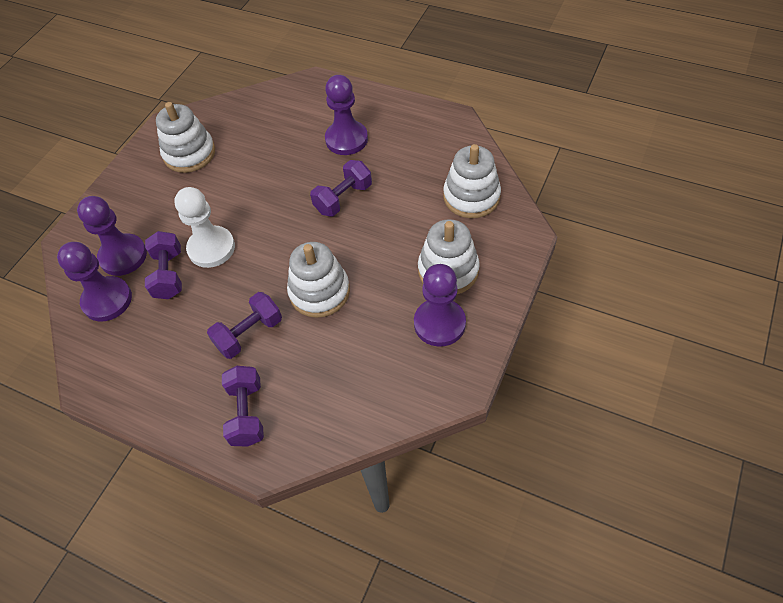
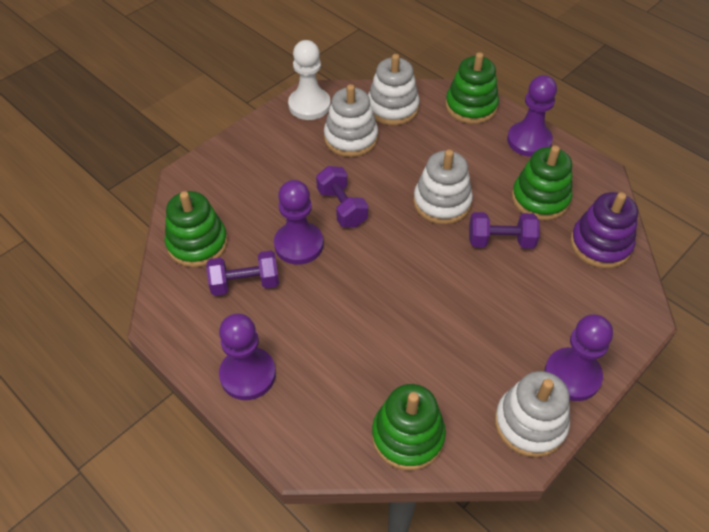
green stacking toy: 0 -> 4
purple dumbbell: 4 -> 3
purple stacking toy: 0 -> 1

